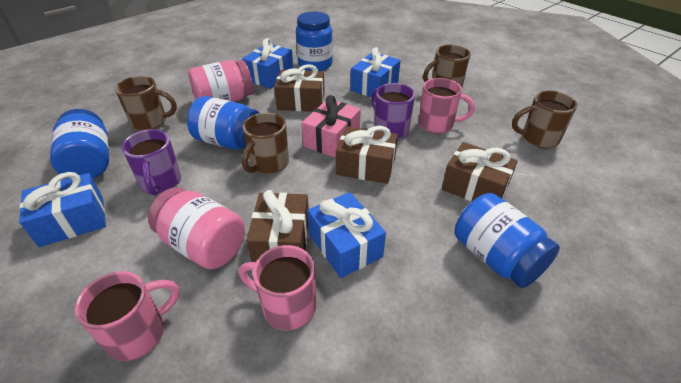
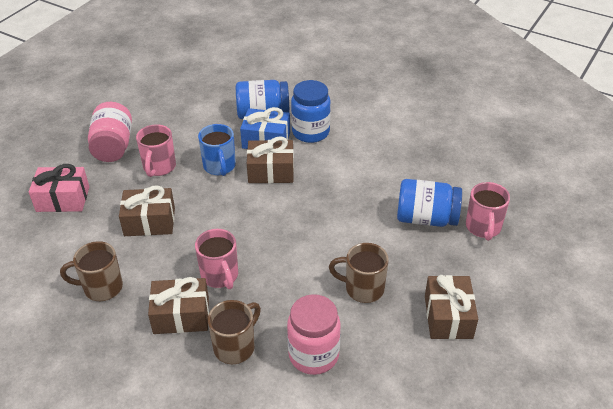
blue gift: 4 -> 1
blue jar: 4 -> 3
blue mug: 0 -> 1
brown mug: 4 -> 3
purple mug: 2 -> 0

